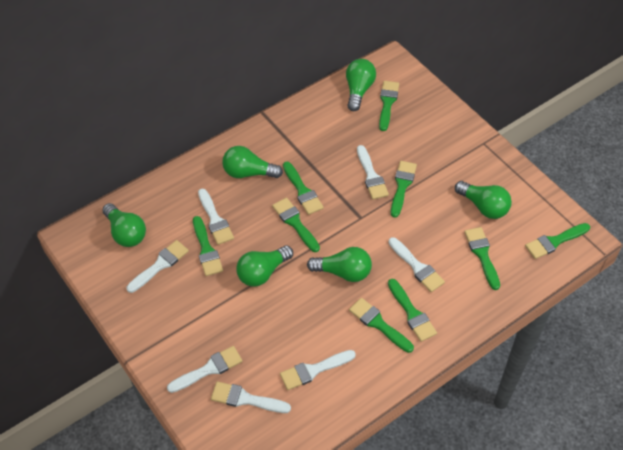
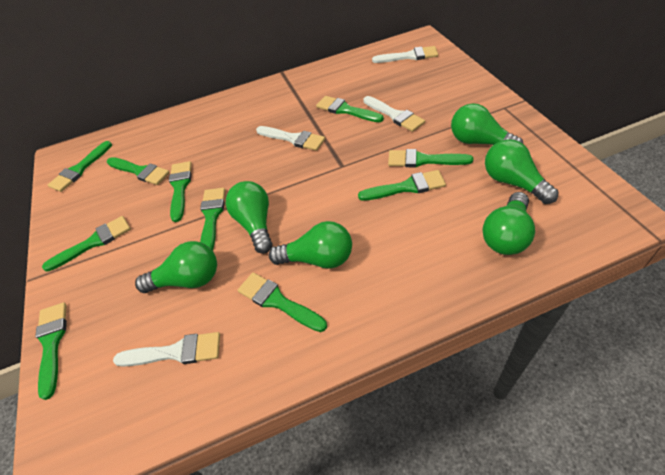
green brush: 9 -> 10
white brush: 7 -> 4

